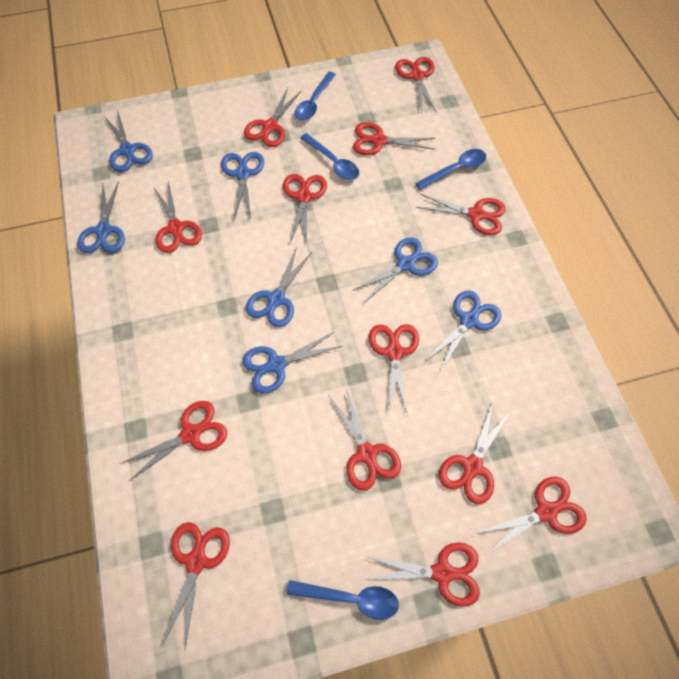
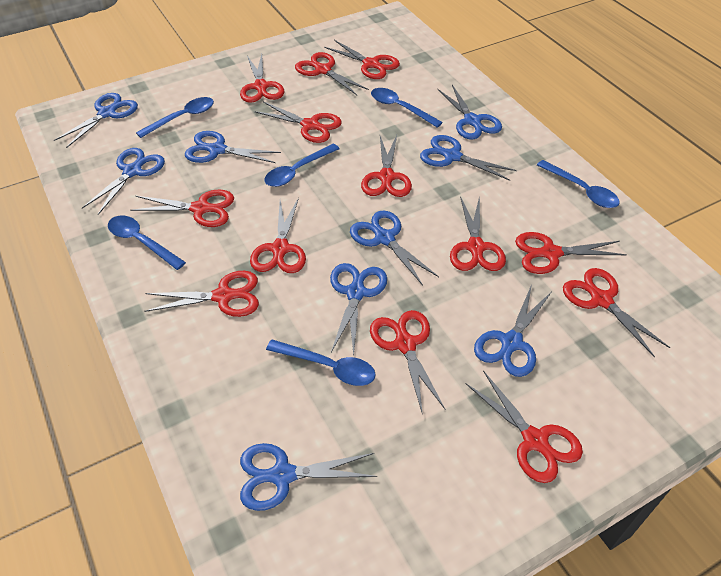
blue scissors: 7 -> 9
blue spoon: 4 -> 6

